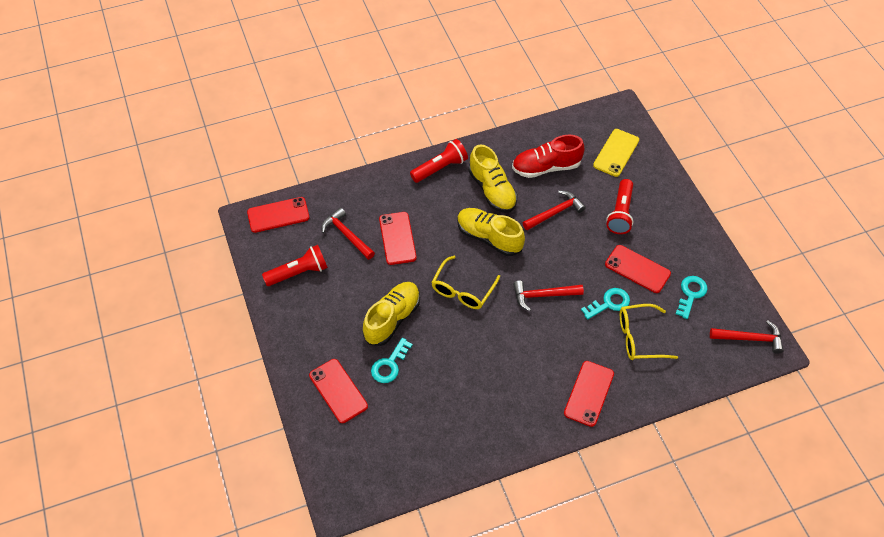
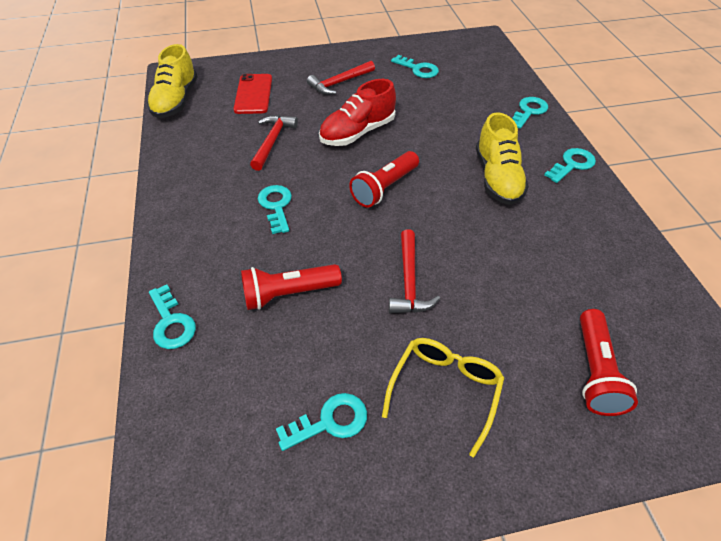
red hammer: 4 -> 3
red phone: 5 -> 1
turquoise key: 3 -> 6
yellow glasses: 2 -> 1
yellow phone: 1 -> 0
yellow shoe: 3 -> 2

